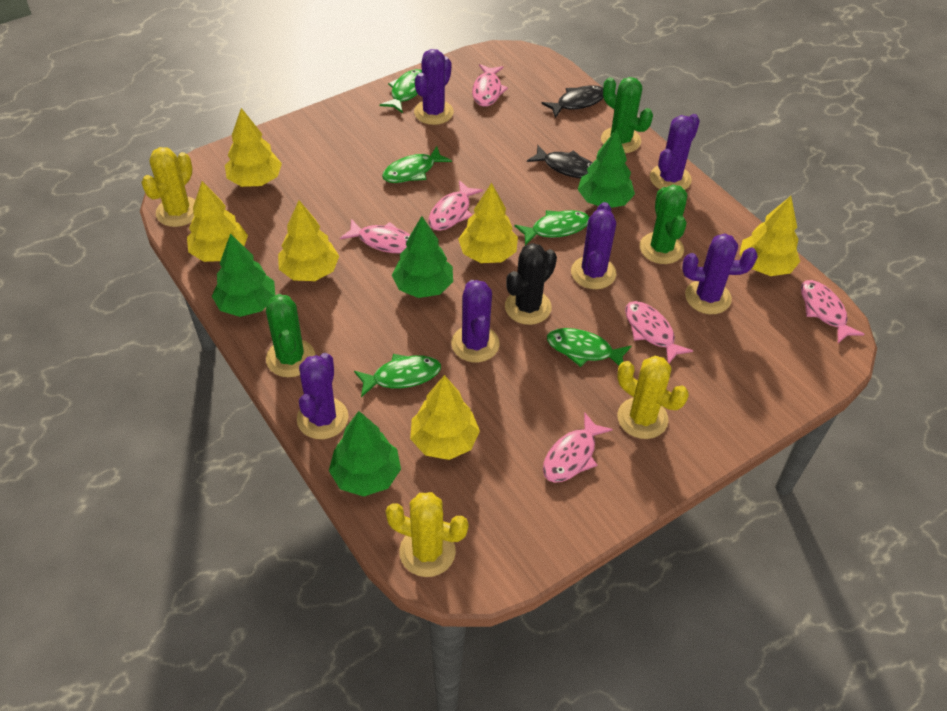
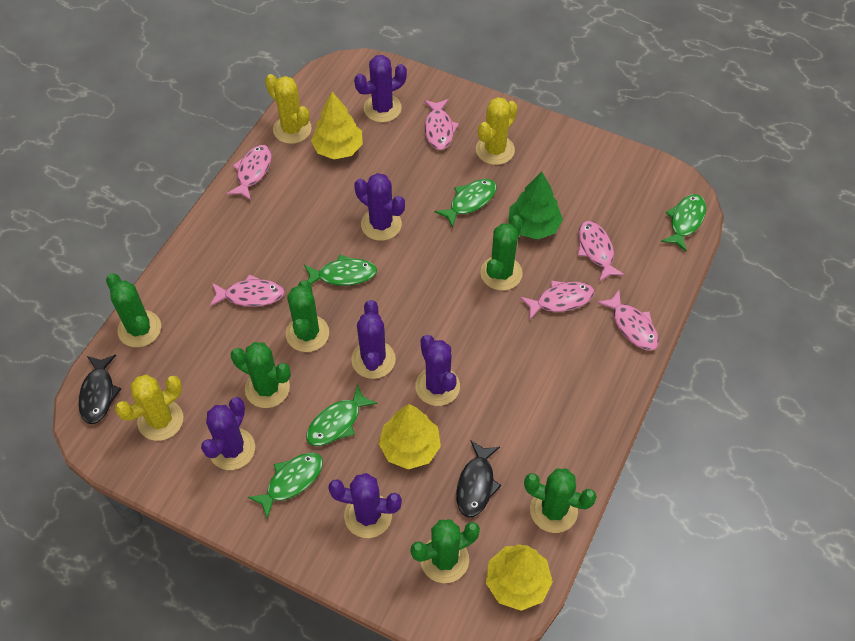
black cactus: 1 -> 0
green cactus: 3 -> 6
green tree: 4 -> 1
yellow tree: 6 -> 3

